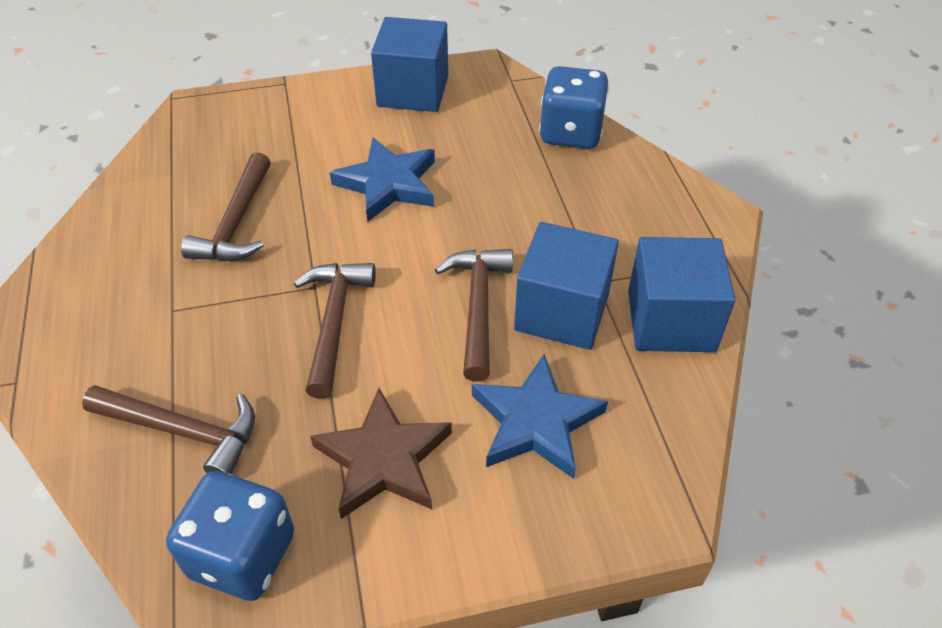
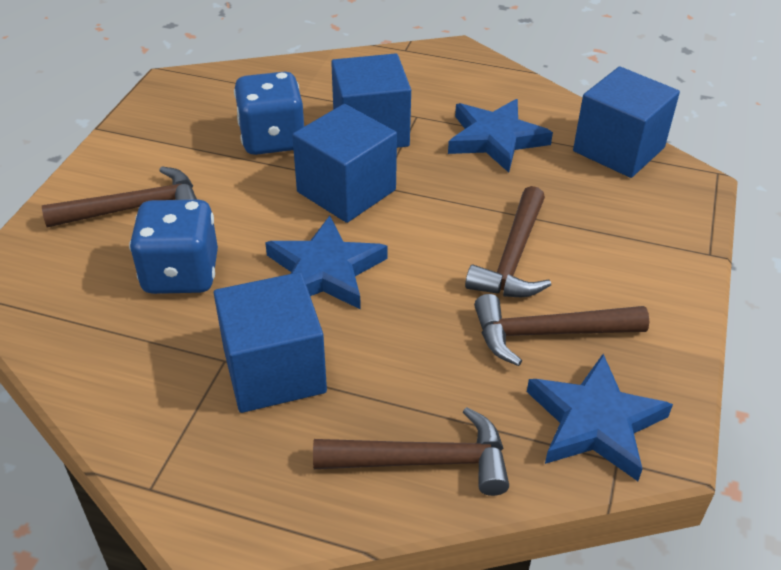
blue cube: 3 -> 4
blue star: 2 -> 3
brown star: 1 -> 0

